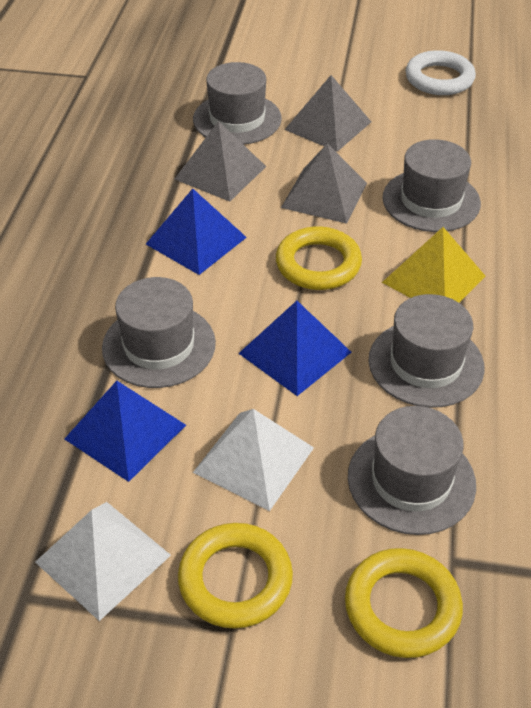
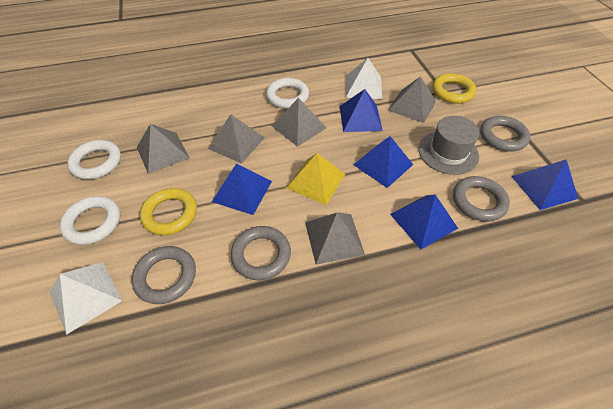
blue pyramid: 3 -> 5
grey hat: 5 -> 1
grey pyramid: 3 -> 5
grey ring: 0 -> 4
white ring: 1 -> 3
yellow ring: 3 -> 2

